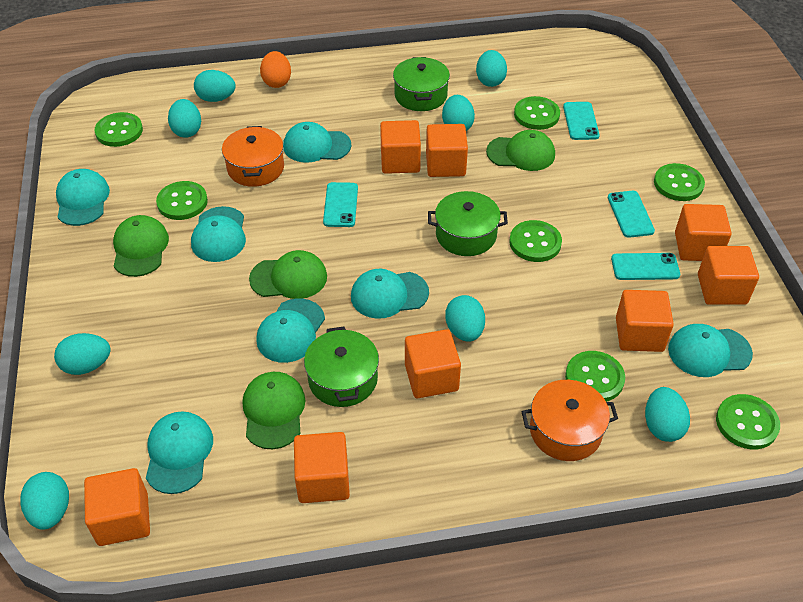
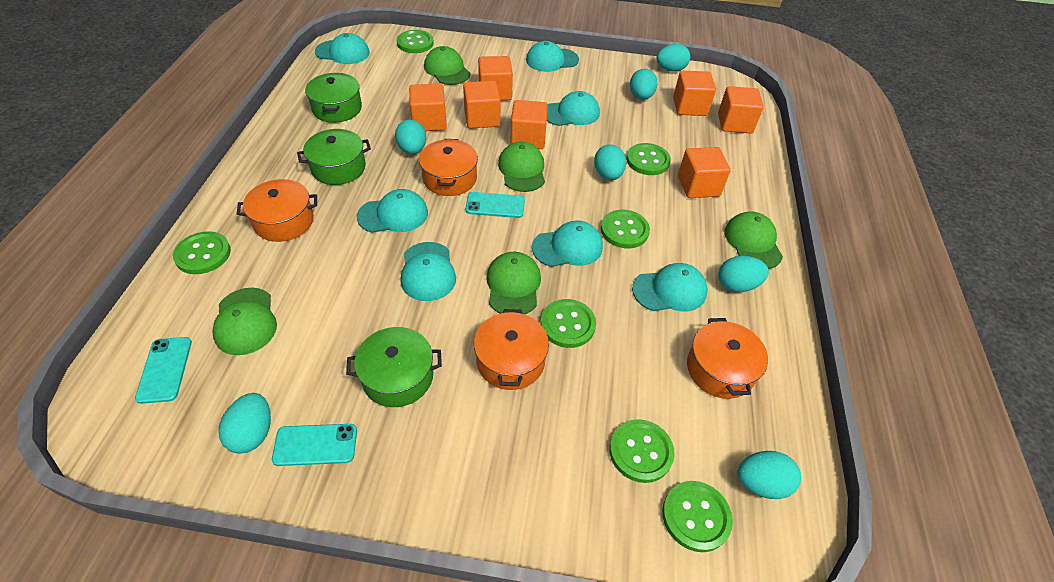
green cap: 4 -> 5
orange cube: 8 -> 7
orange egg: 1 -> 0
orange pot: 2 -> 4
turquoise egg: 8 -> 7
turquoise phone: 4 -> 3

